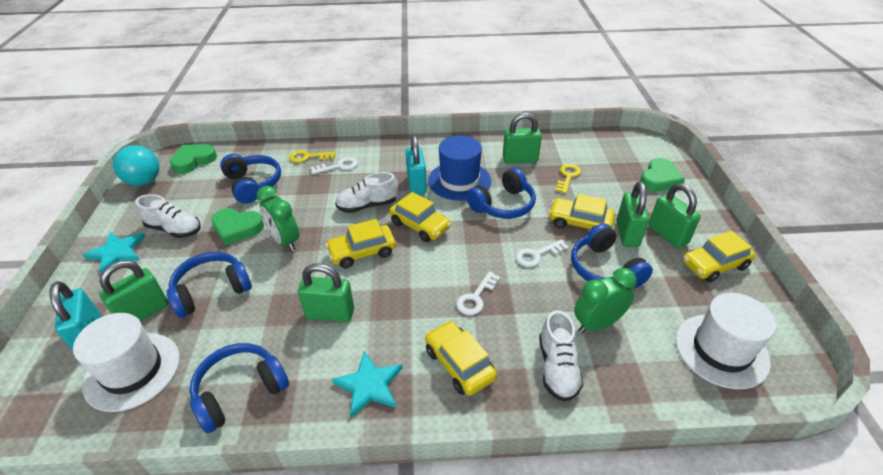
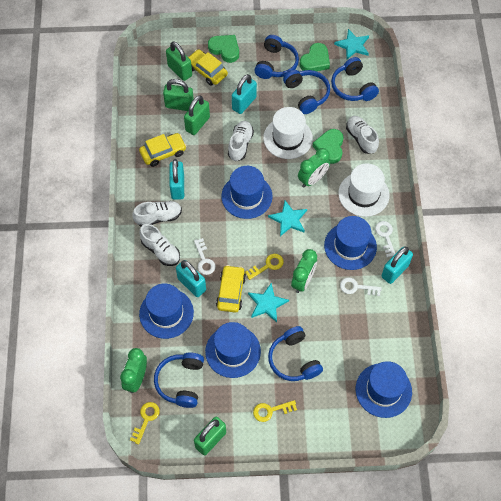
blue hat: 1 -> 5
green clock: 2 -> 3
green padlock: 5 -> 4
turquoise ball: 1 -> 0
turquoise padlock: 2 -> 4
turquoise star: 2 -> 3
white shoe: 3 -> 4
yellow car: 5 -> 3
yellow key: 2 -> 3

